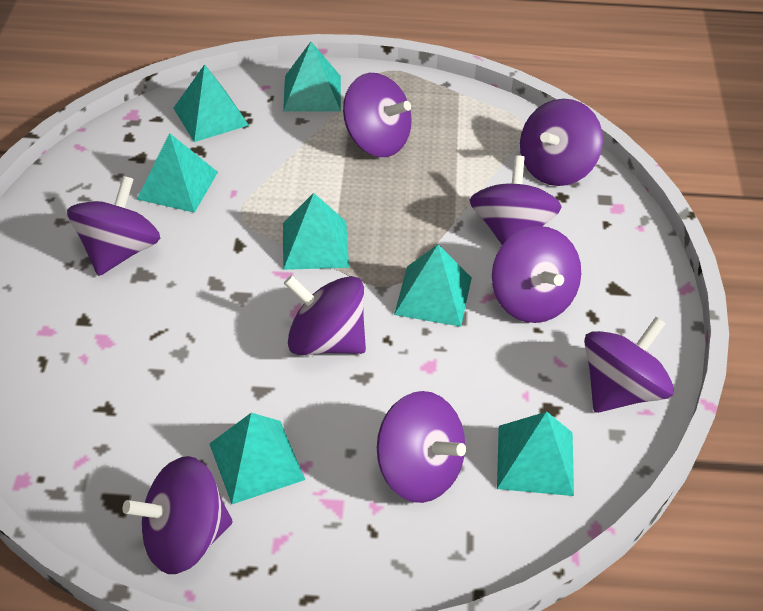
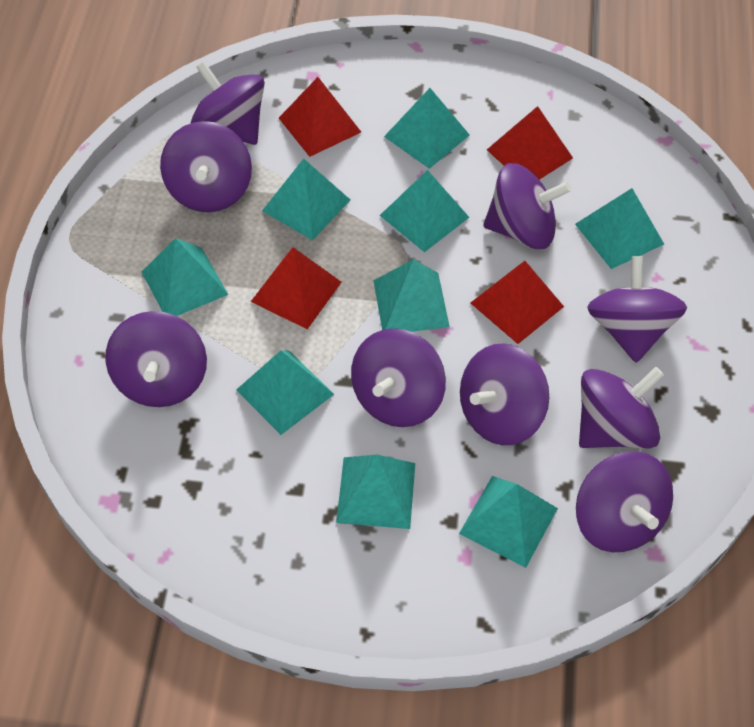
red pyramid: 0 -> 4
turquoise pyramid: 7 -> 9

